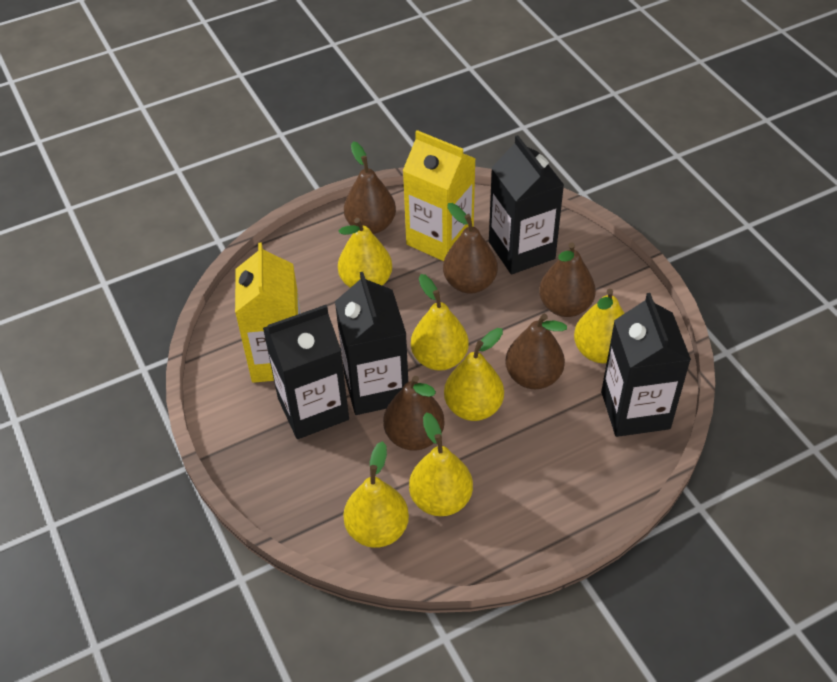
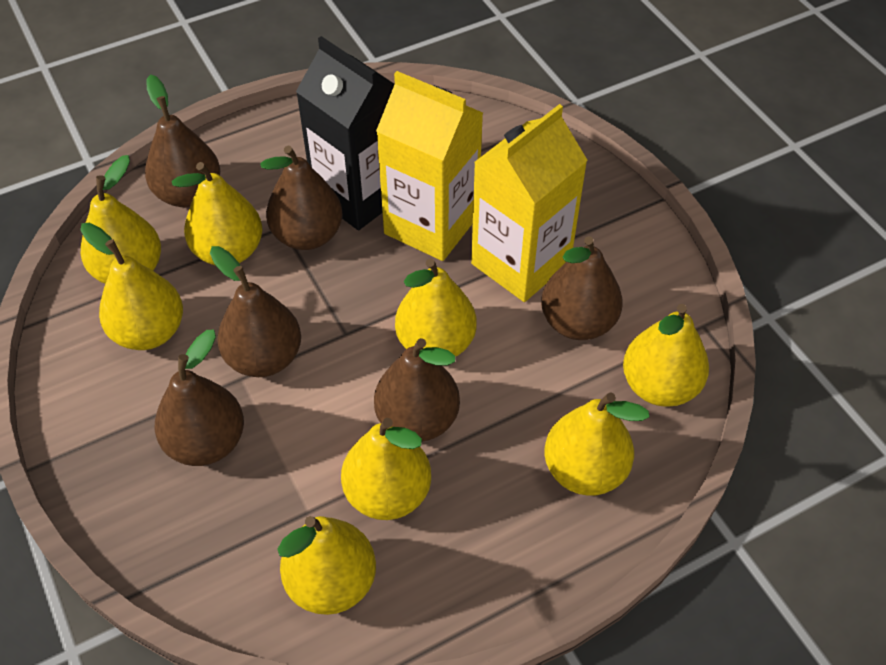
black carton: 4 -> 1
brown pear: 5 -> 6
yellow pear: 6 -> 8

